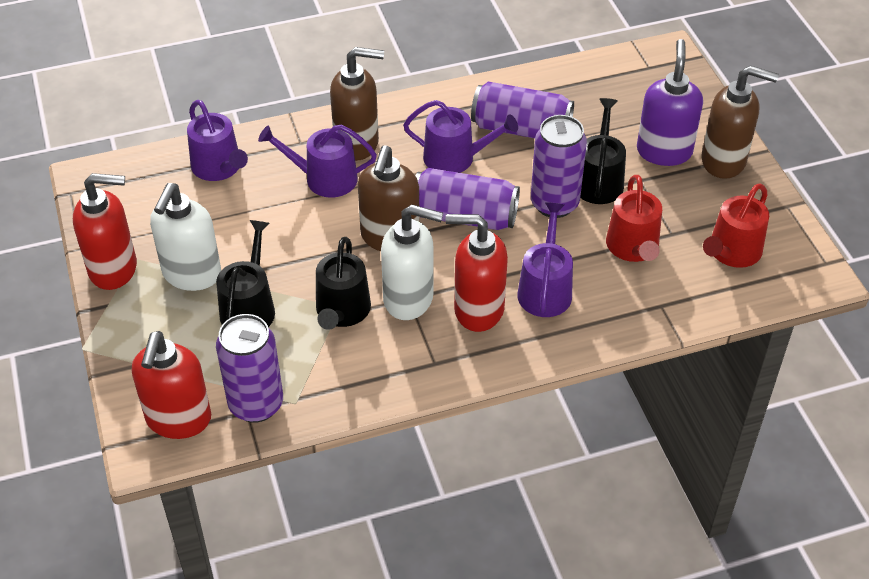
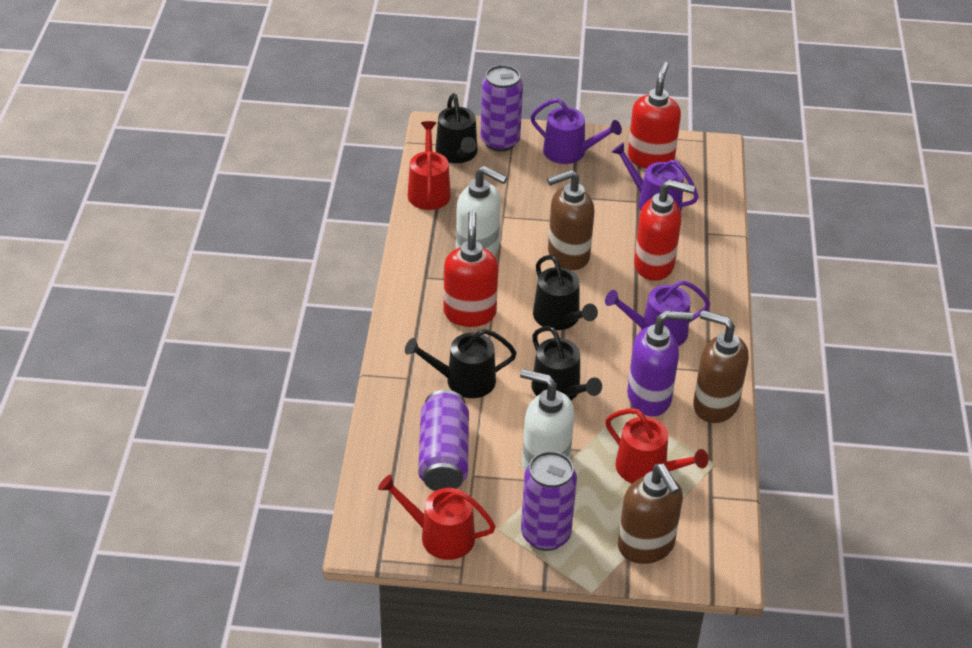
black watering can: 3 -> 4
purple can: 4 -> 3
purple watering can: 4 -> 3
red watering can: 2 -> 3

